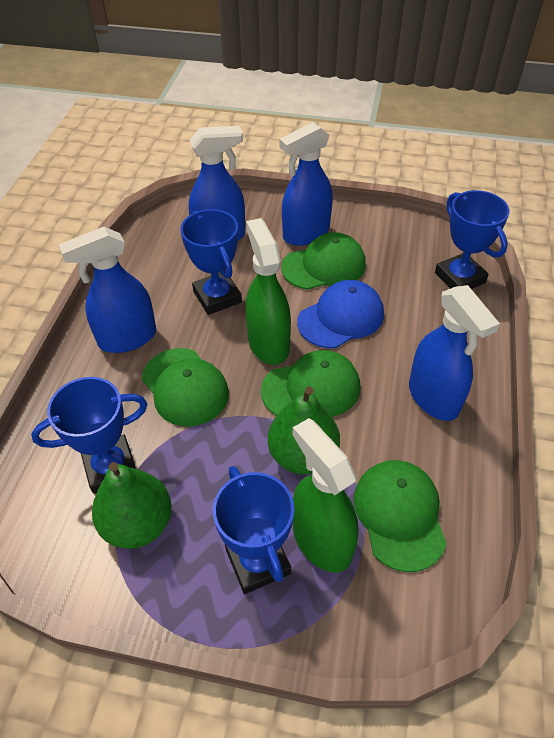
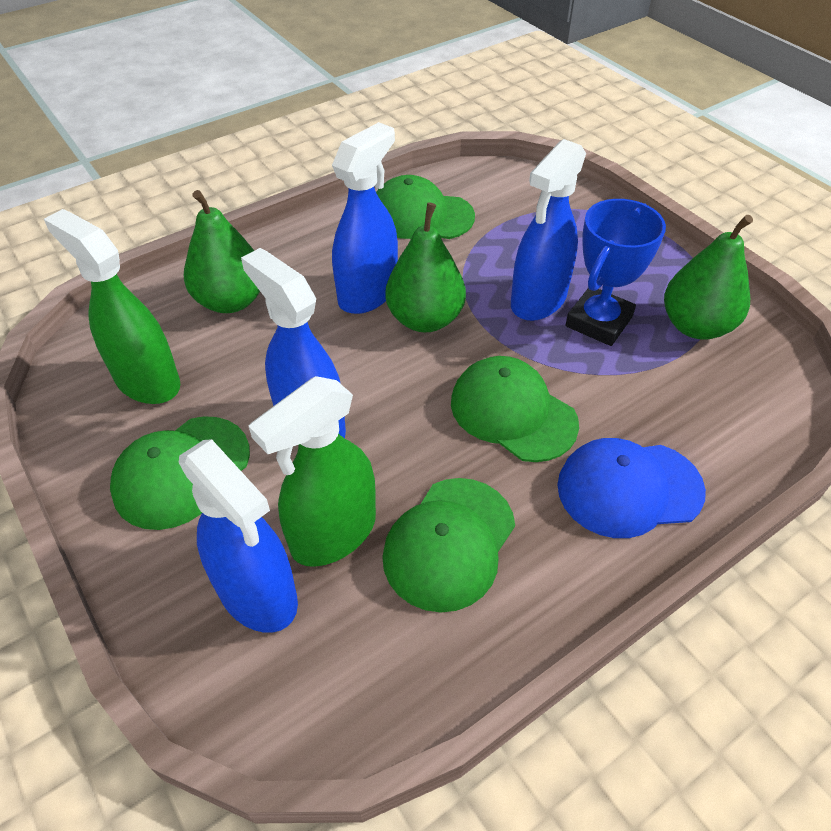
blue trophy: 4 -> 1
green pear: 2 -> 3

